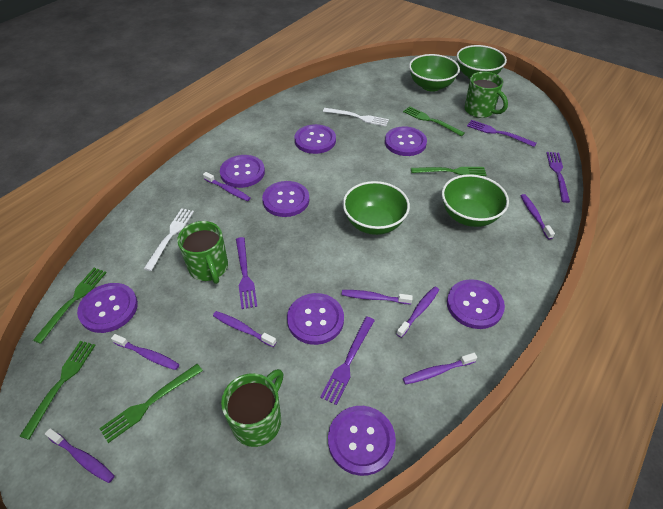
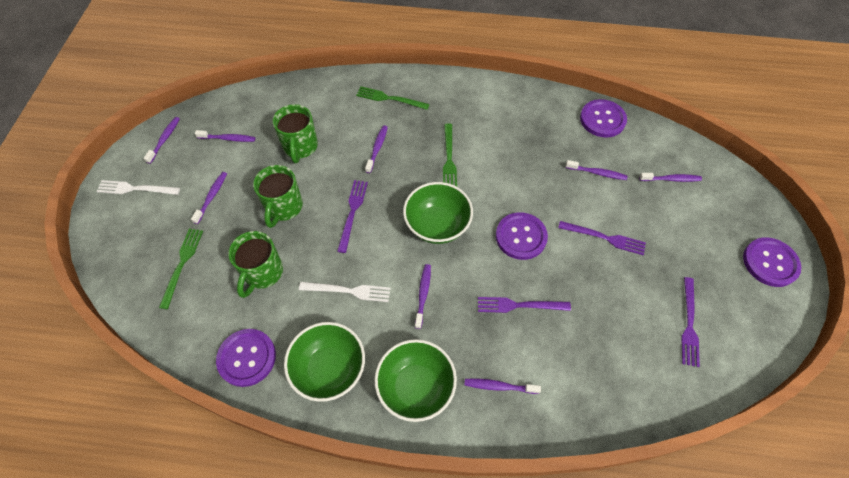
green bowl: 4 -> 3
green fork: 5 -> 3
purple button: 8 -> 4

